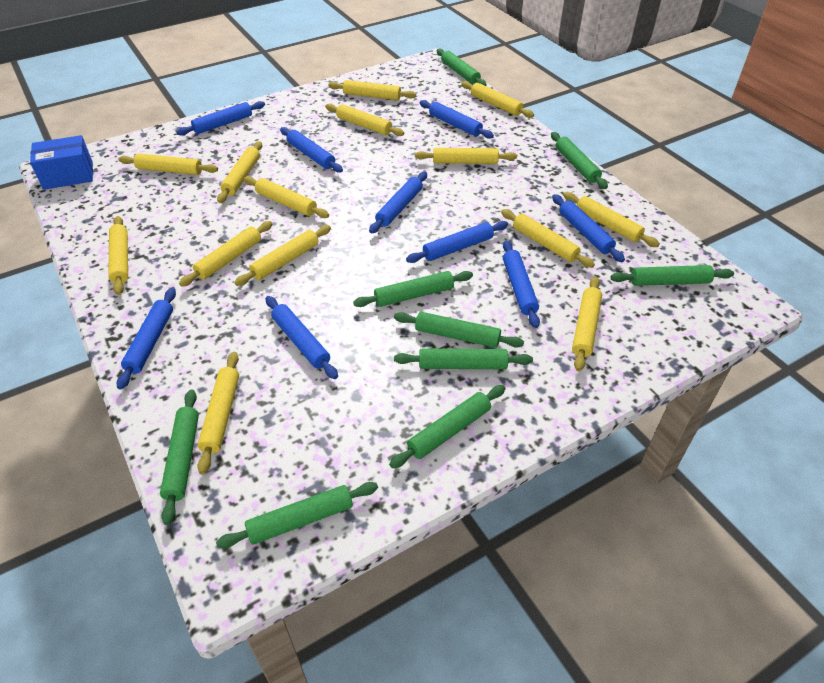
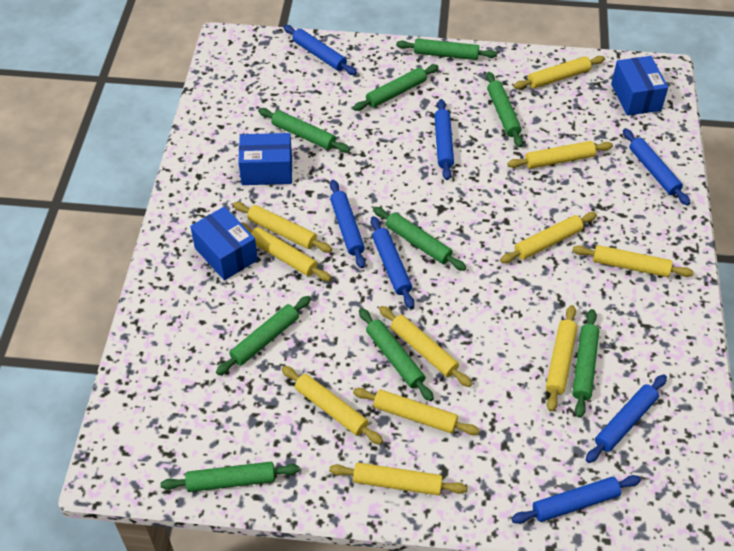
blue box: 1 -> 3
blue rolling pin: 9 -> 7
yellow rolling pin: 14 -> 11

